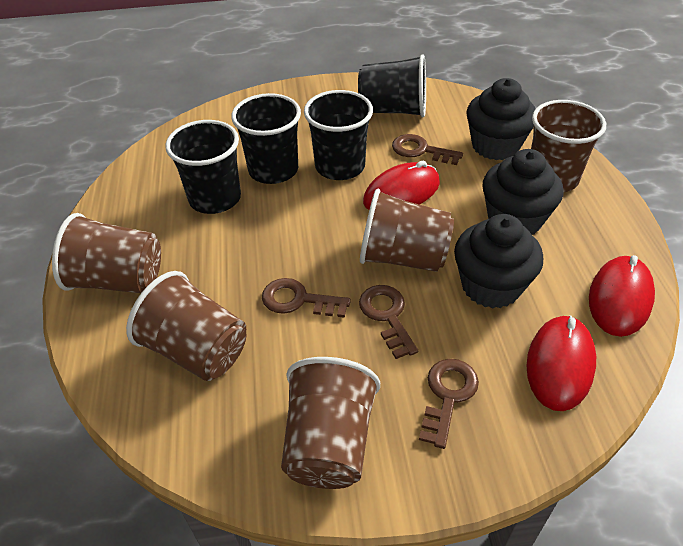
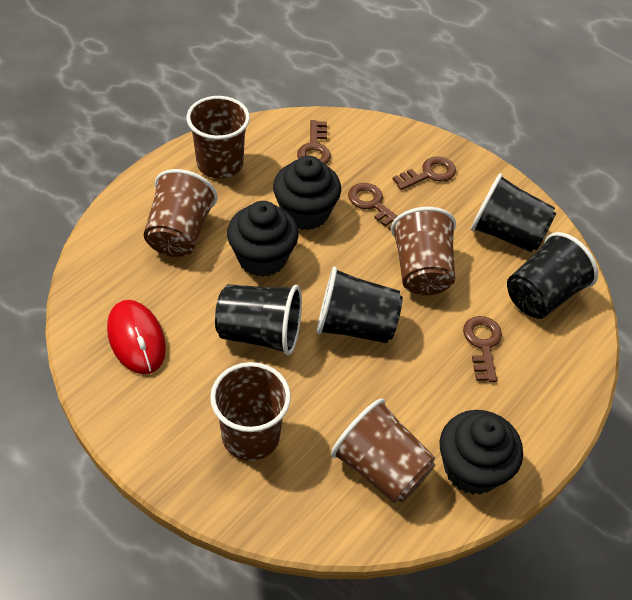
red mouse: 3 -> 1

